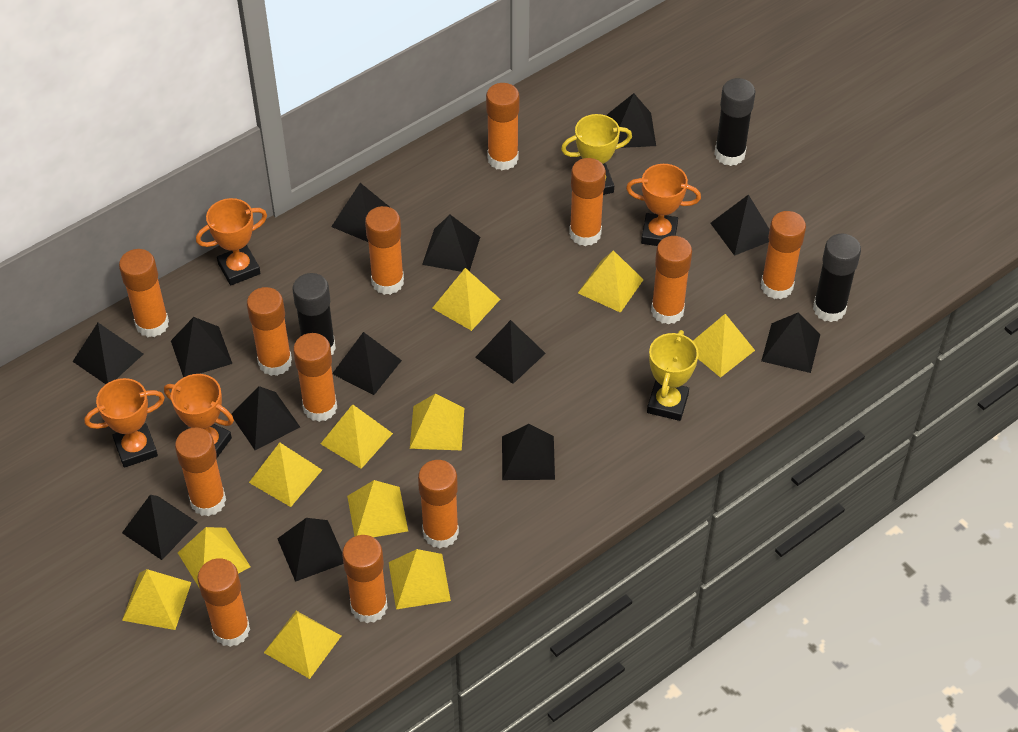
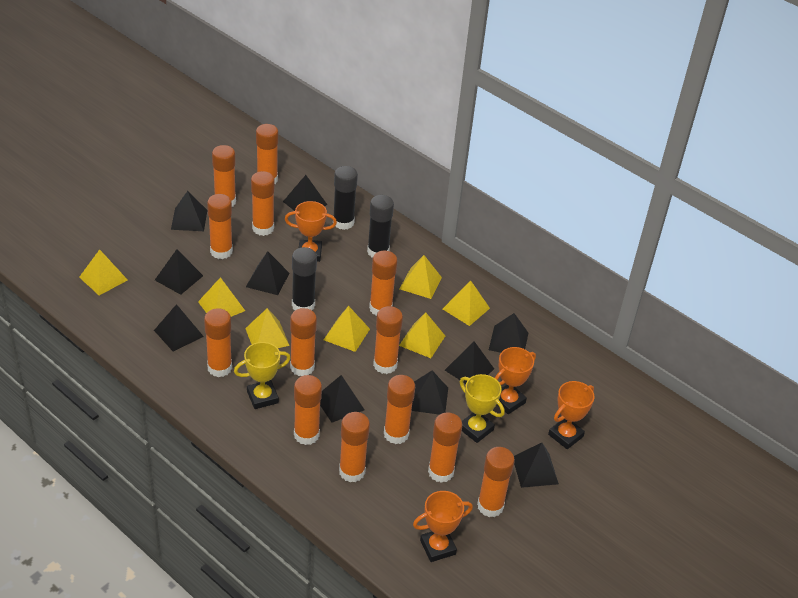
black pyramid: 13 -> 10
orange glue stick: 12 -> 13
yellow pyramid: 11 -> 7

